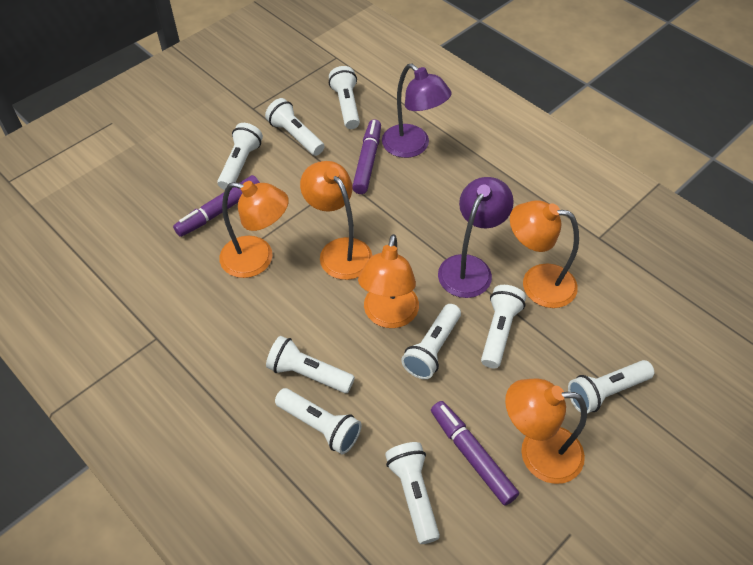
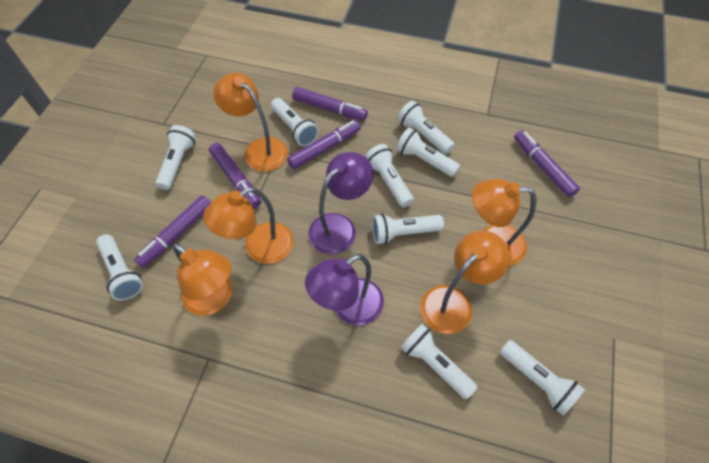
purple marker: 3 -> 5

